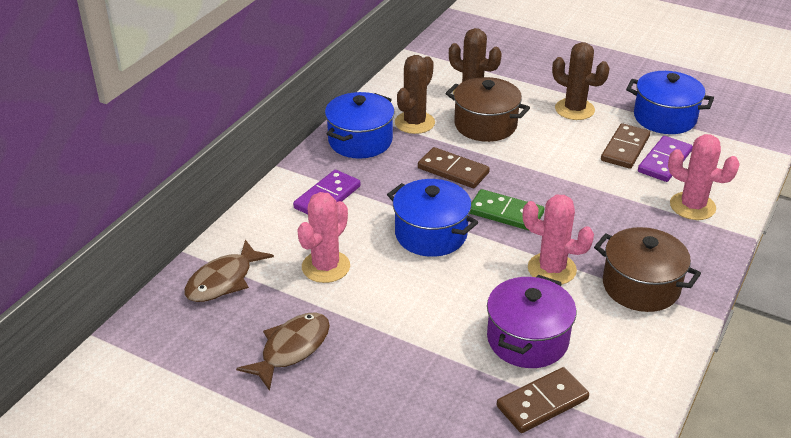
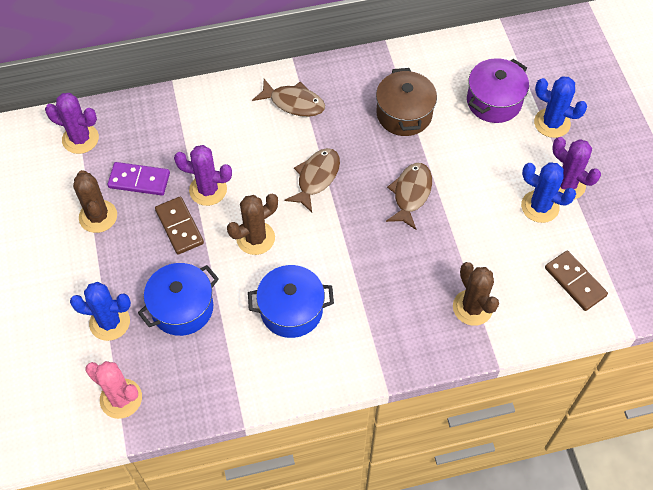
blue cactus: 0 -> 3
blue pot: 3 -> 2
brown domino: 3 -> 2
brown fish: 2 -> 3
brown pot: 2 -> 1
green domino: 1 -> 0
pink cactus: 3 -> 1
purple cactus: 0 -> 3
purple domino: 2 -> 1

